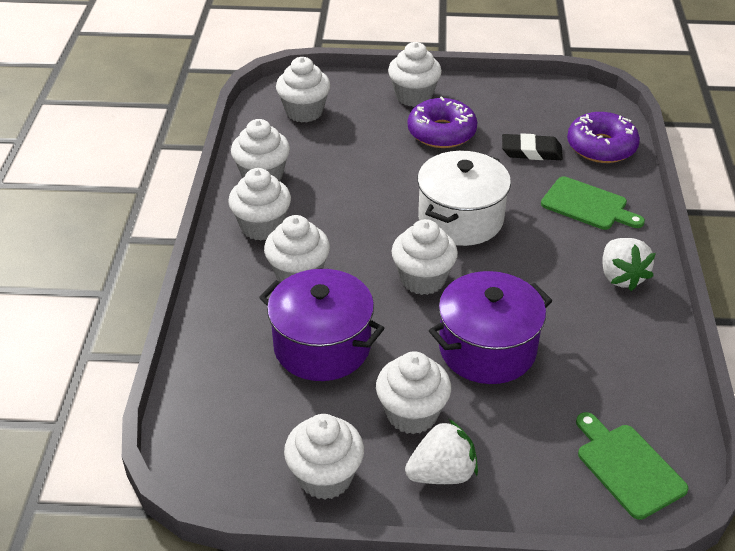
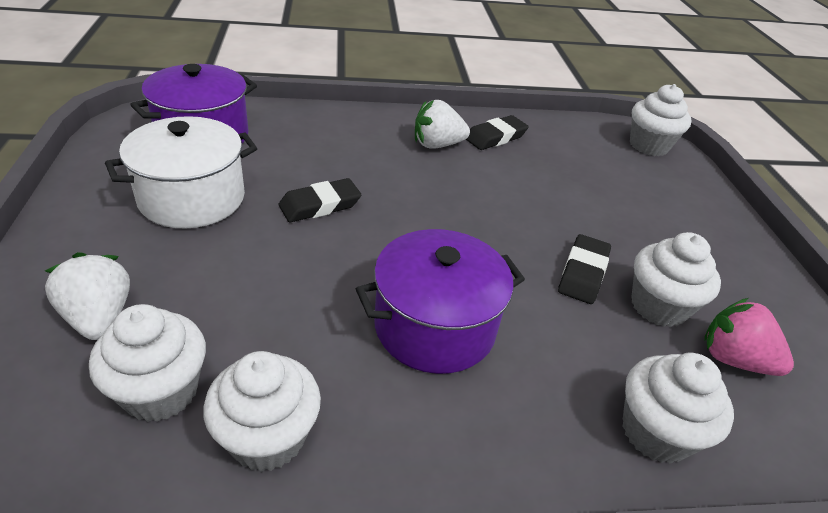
black eraser: 1 -> 3
green cutting board: 2 -> 0
pink strawberry: 0 -> 1
purple donut: 2 -> 0
white cupcake: 8 -> 5

